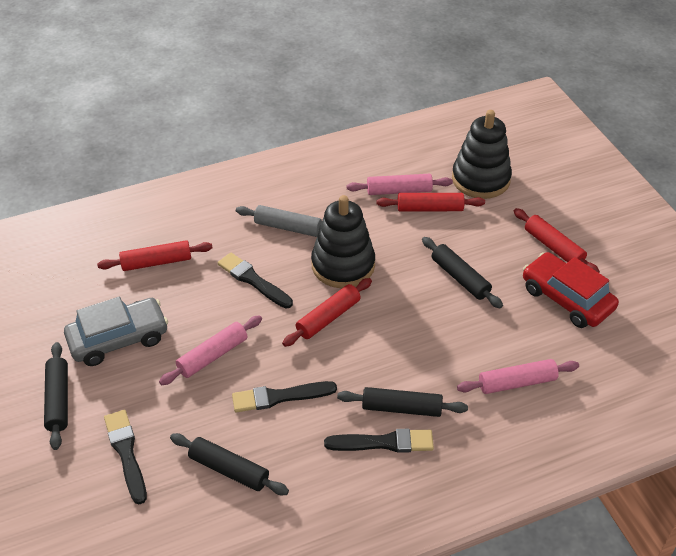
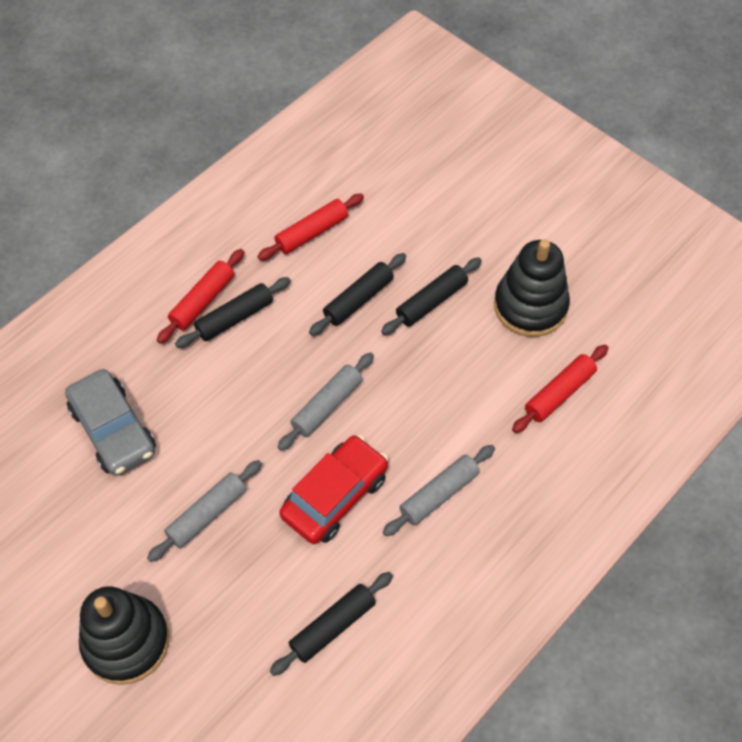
black brush: 4 -> 0
grey rolling pin: 1 -> 3
pink rolling pin: 3 -> 0
red rolling pin: 4 -> 3

